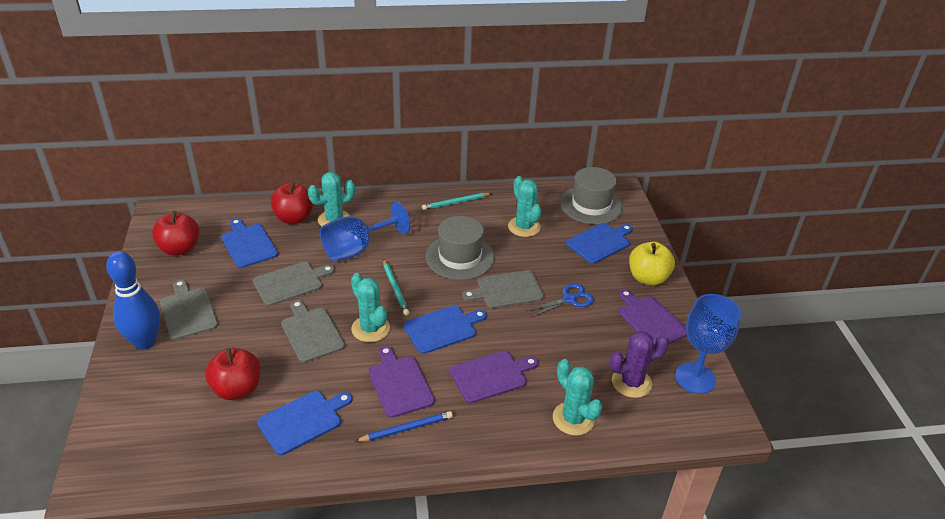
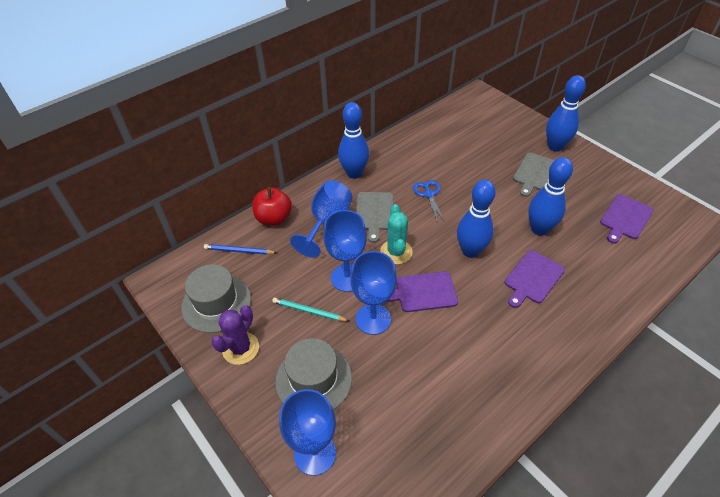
blue bowling pin: 1 -> 4
blue cutting board: 4 -> 0
blue goblet: 2 -> 4
grey cutting board: 4 -> 2
red apple: 3 -> 1
turquoise cactus: 4 -> 1
turquoise pencil: 2 -> 1
yellow apple: 1 -> 0

